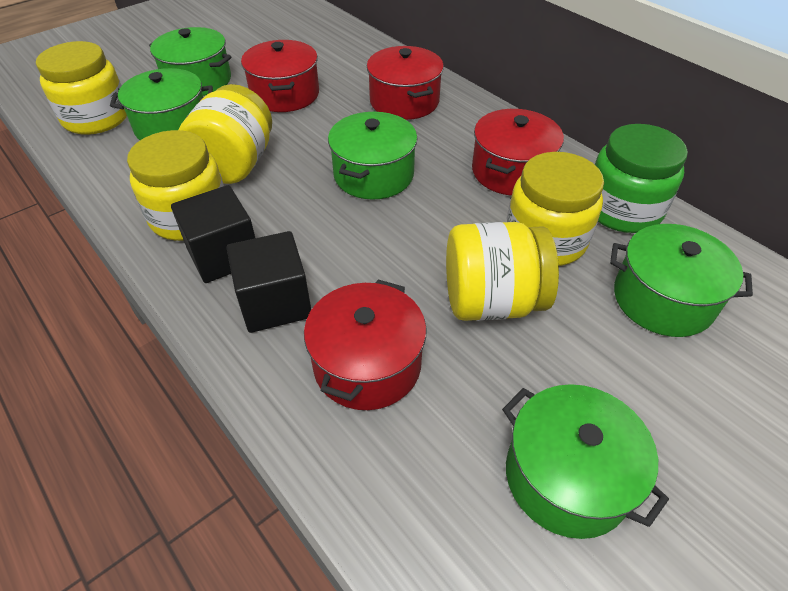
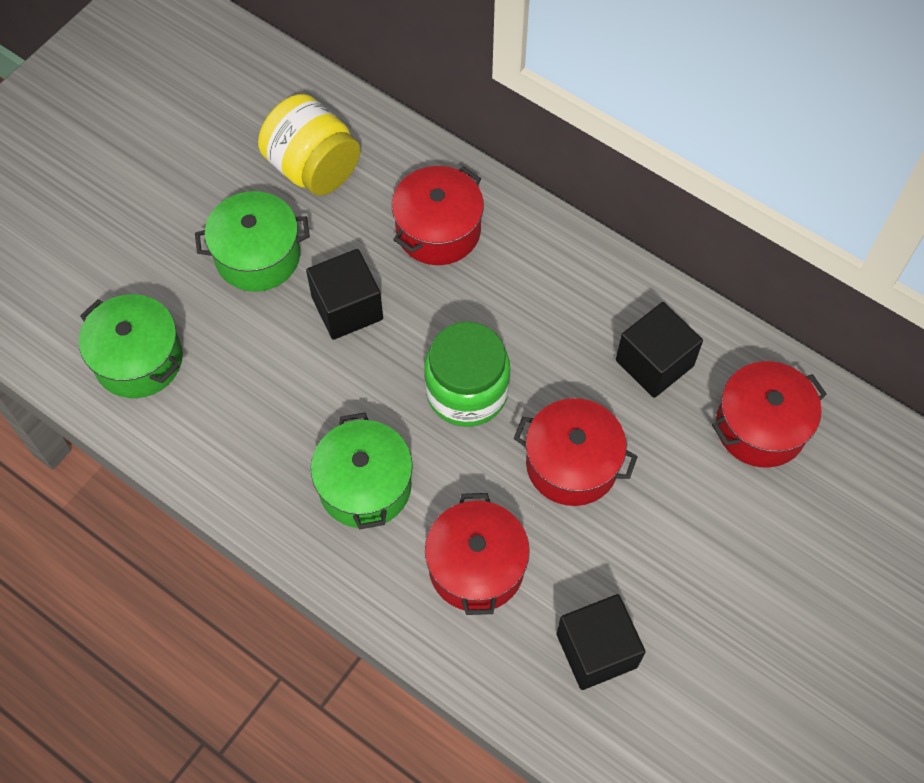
black cube: 2 -> 3
green pot: 5 -> 3
yellow jar: 5 -> 1

